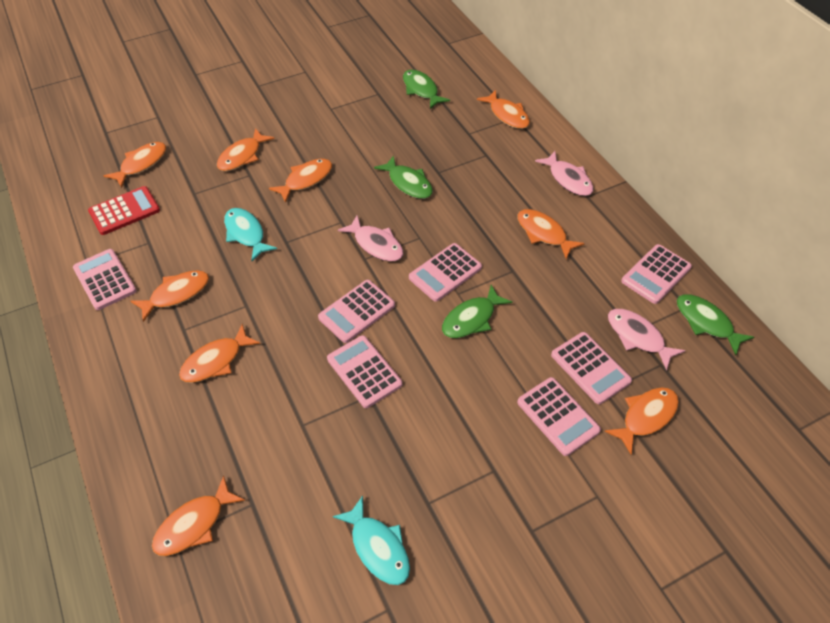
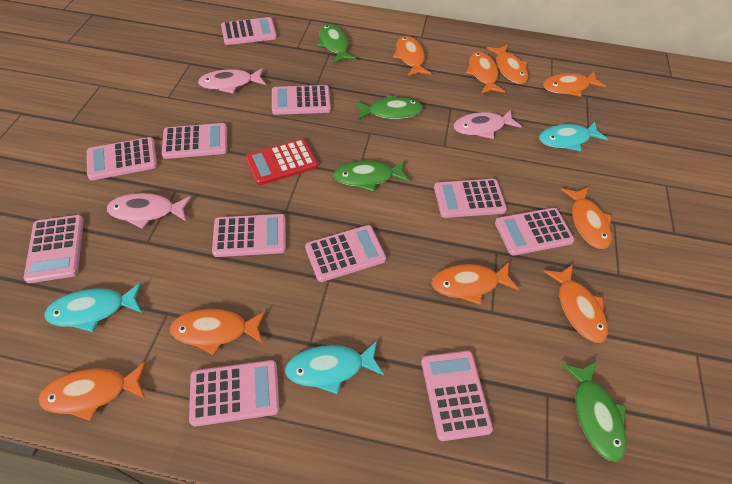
pink calculator: 7 -> 11
turquoise fish: 2 -> 3

